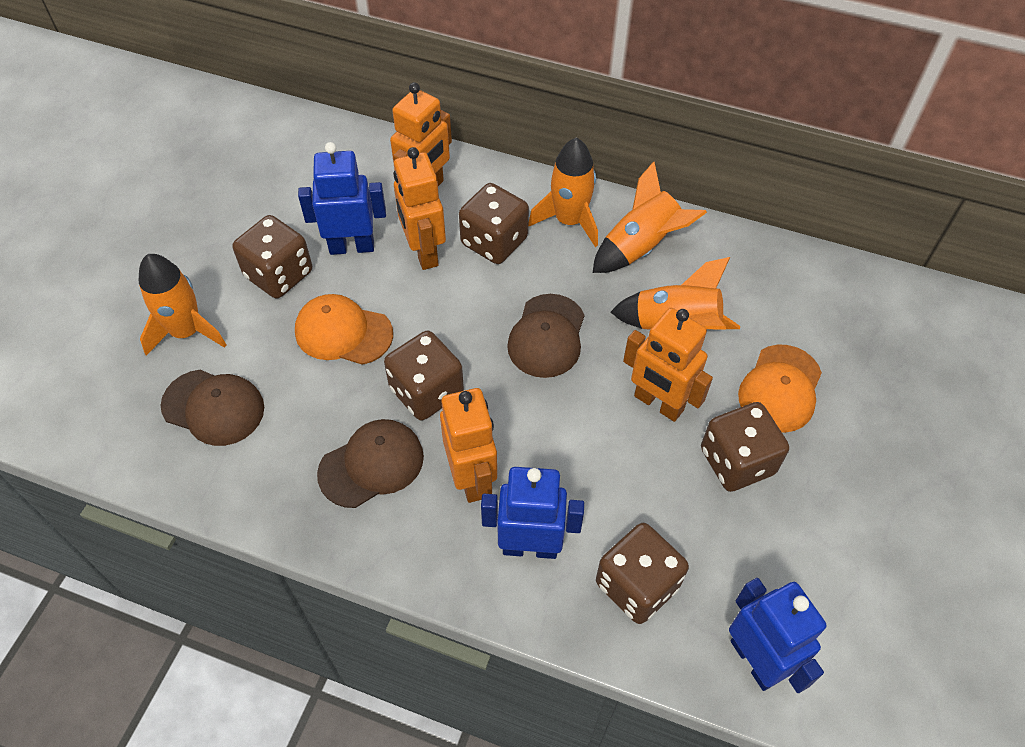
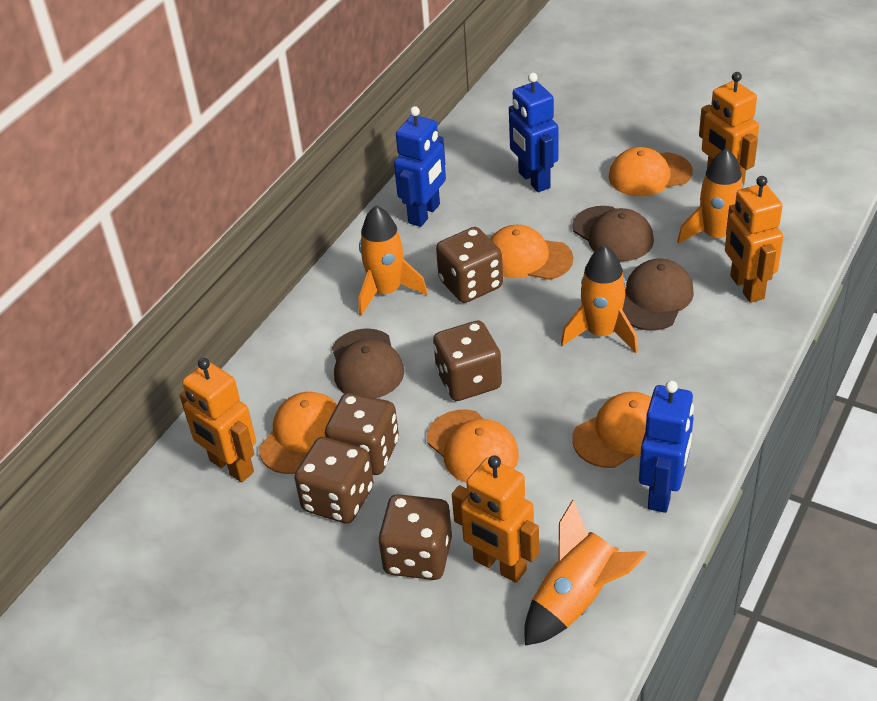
orange cap: 2 -> 5

